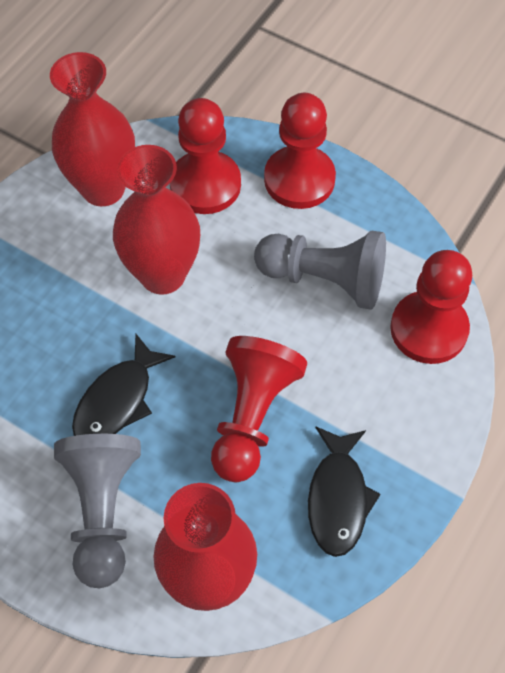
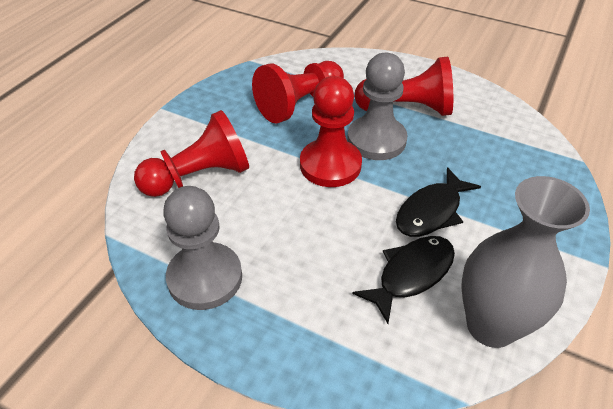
grey vase: 0 -> 1
red vase: 3 -> 0

